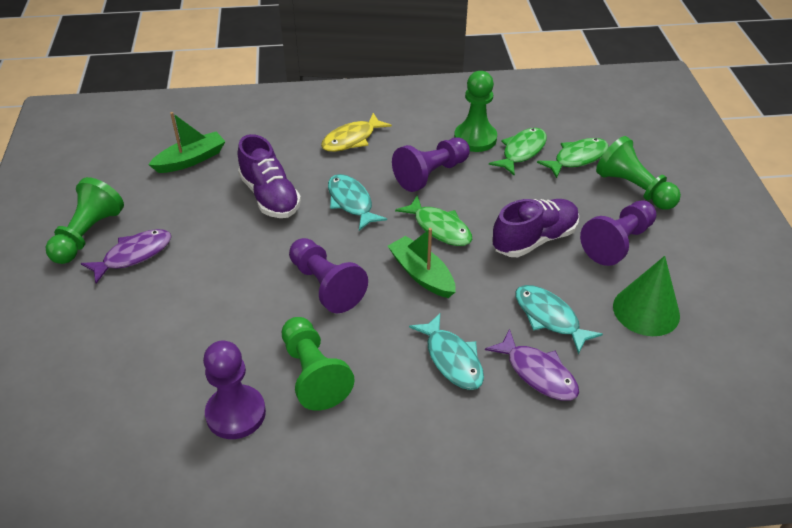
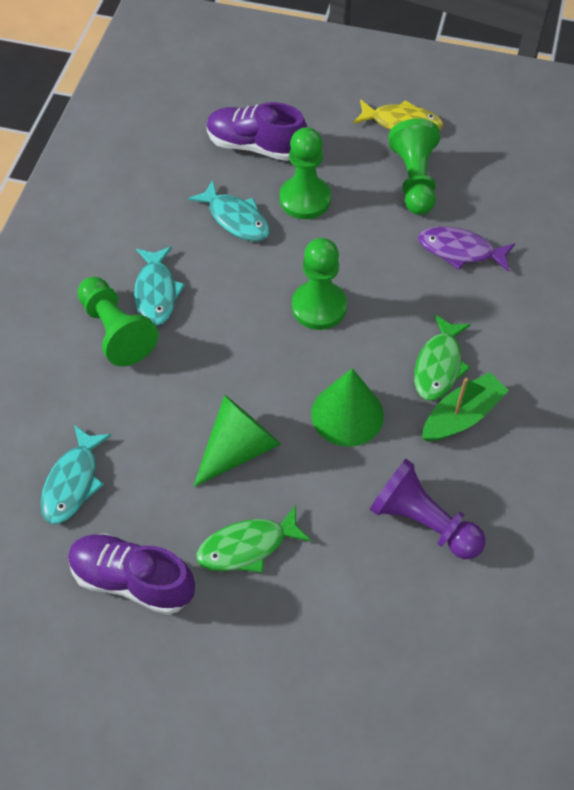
green boat: 2 -> 1
green cone: 1 -> 2
green fish: 3 -> 2
purple fish: 2 -> 1
purple pawn: 4 -> 1

